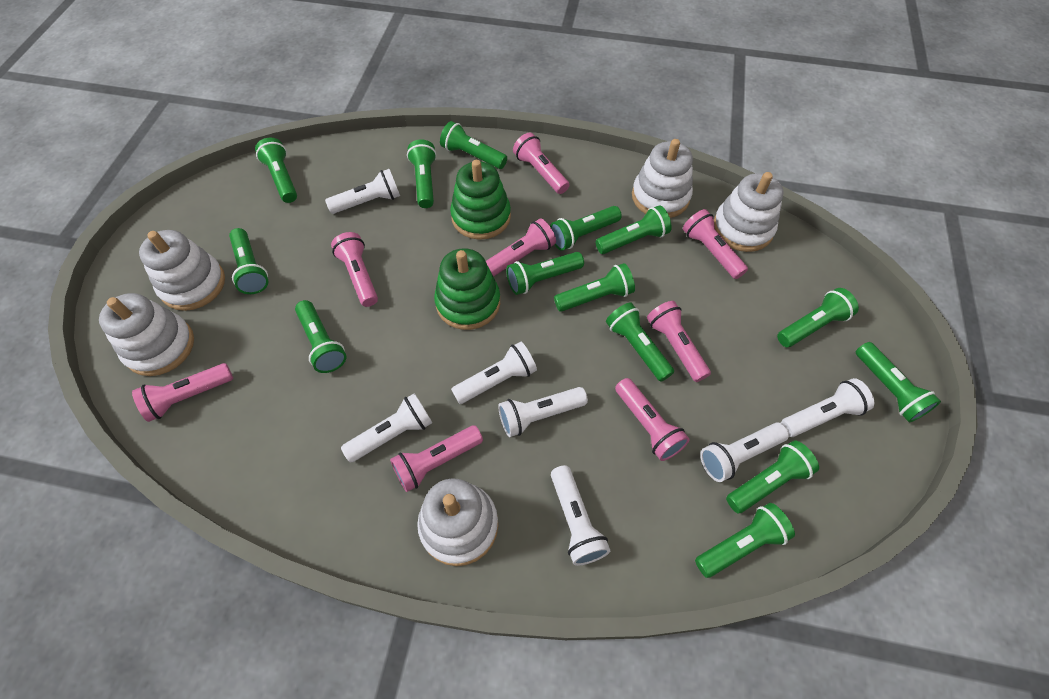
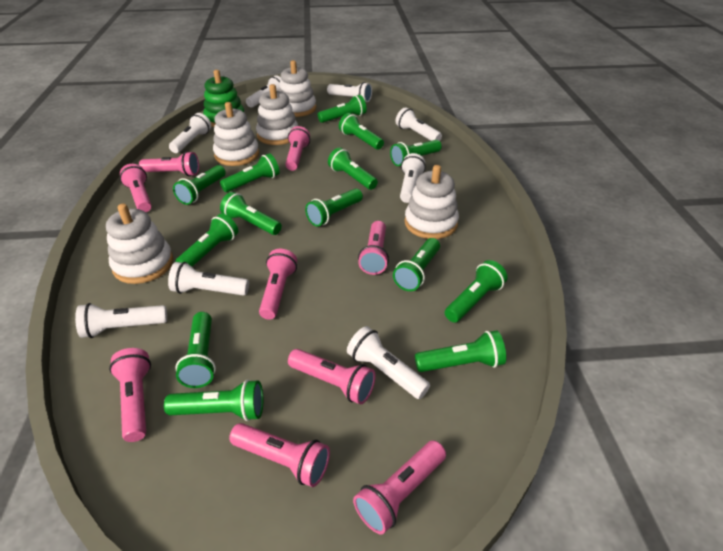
green stacking toy: 2 -> 1
pink flashlight: 8 -> 9
white flashlight: 7 -> 8

